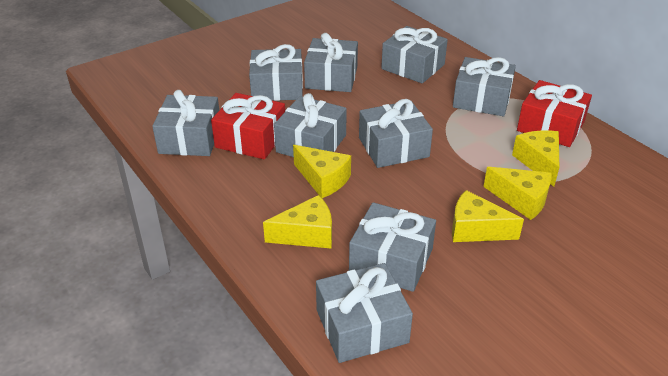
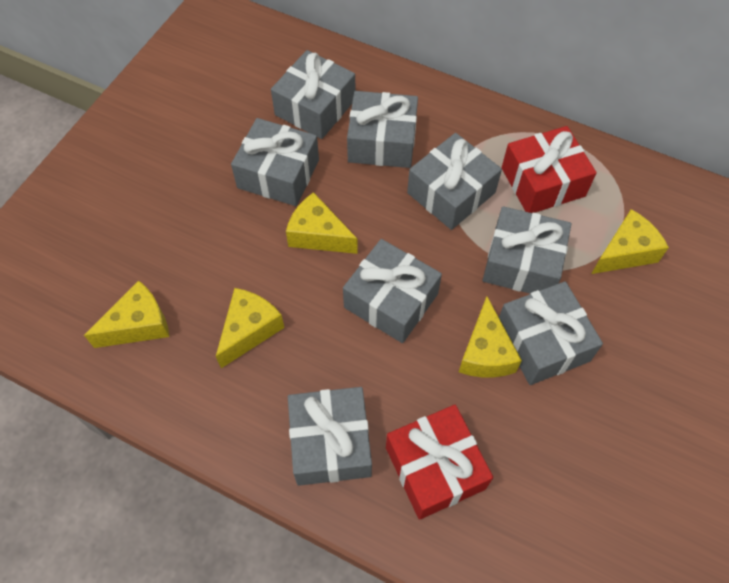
grey gift: 9 -> 8

